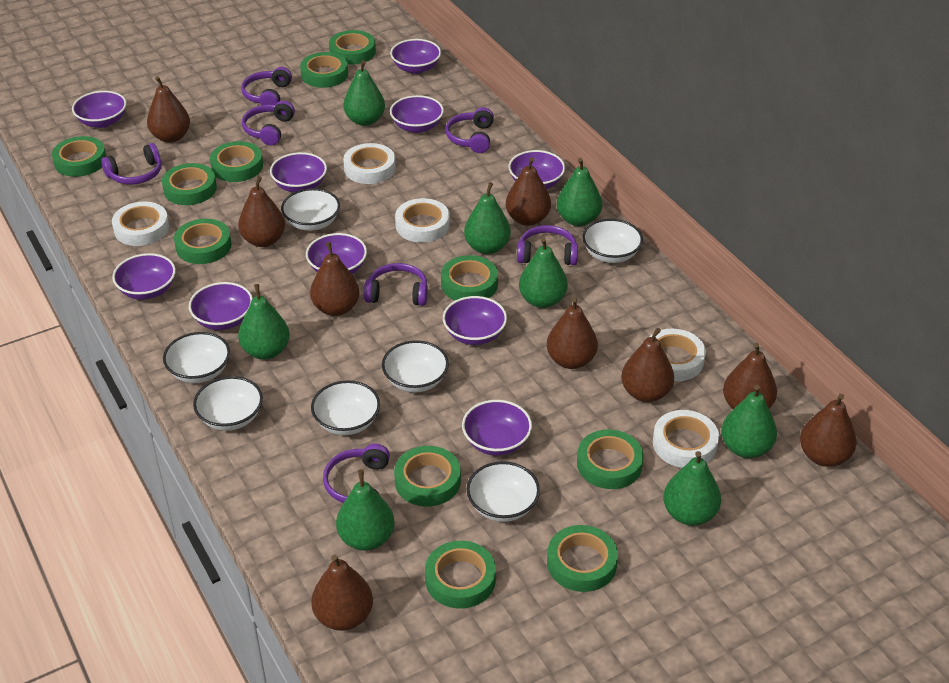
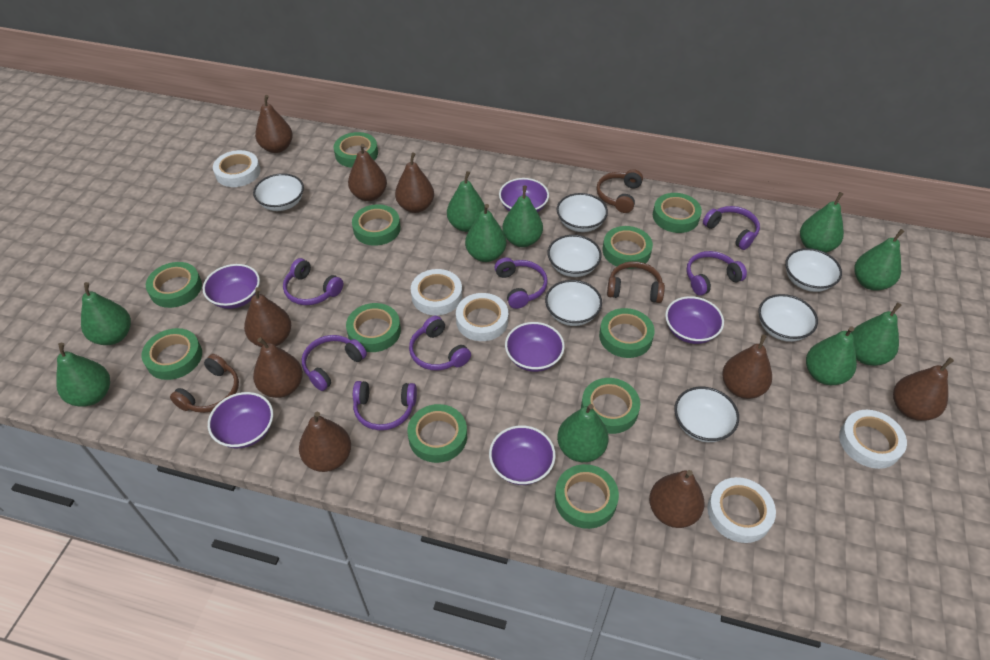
brown headphones: 0 -> 3
green pear: 8 -> 10
purple bowl: 10 -> 6

